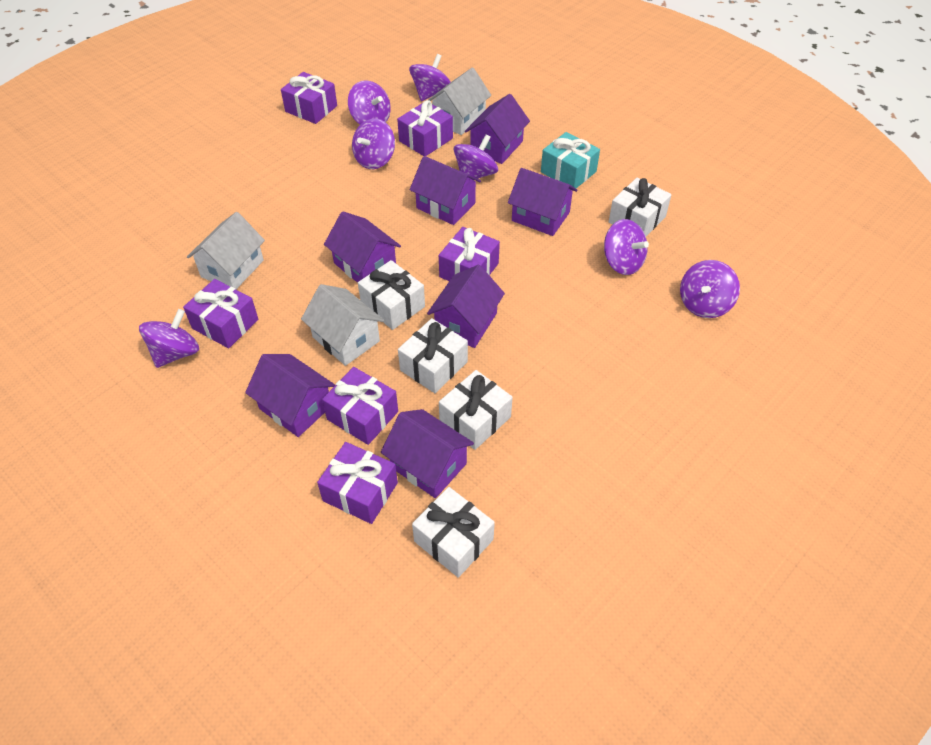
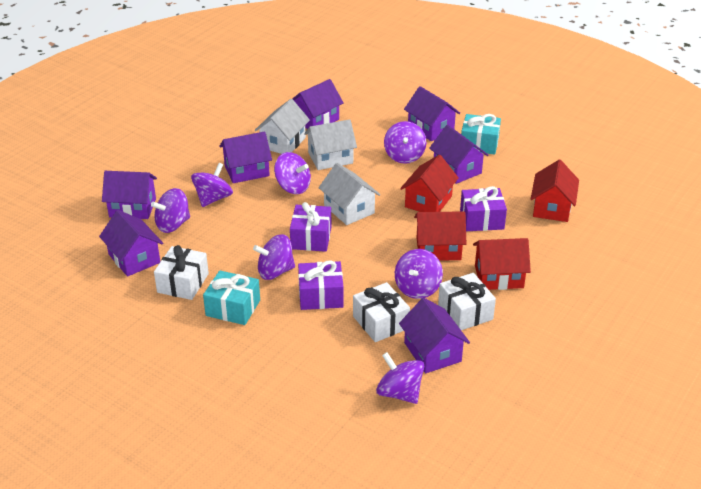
purple gift: 6 -> 3
red house: 0 -> 4
turquoise gift: 1 -> 2
white gift: 5 -> 3

